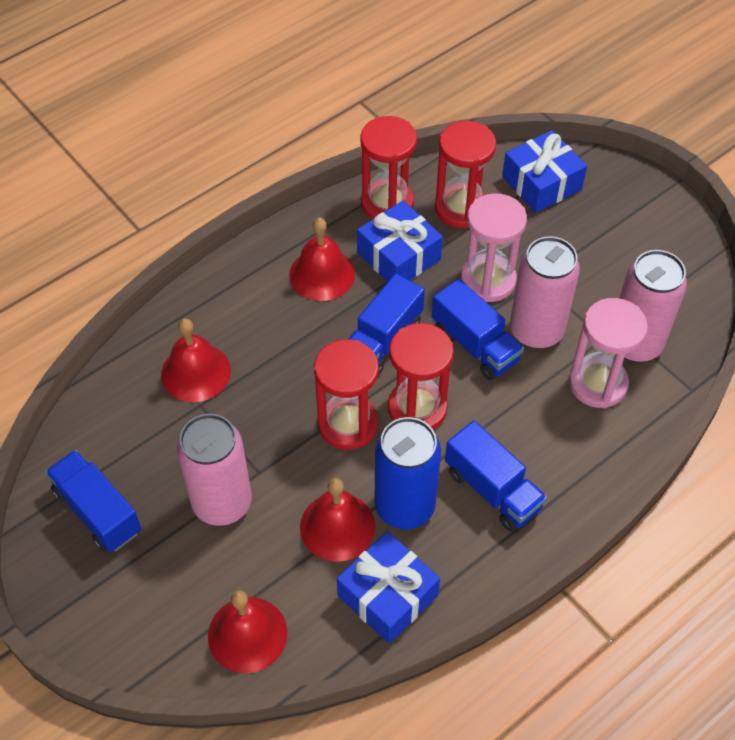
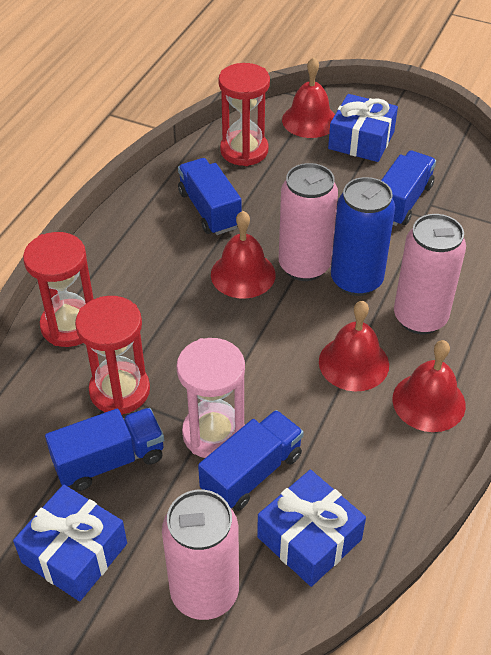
pink hourglass: 2 -> 1
red hourglass: 4 -> 3

